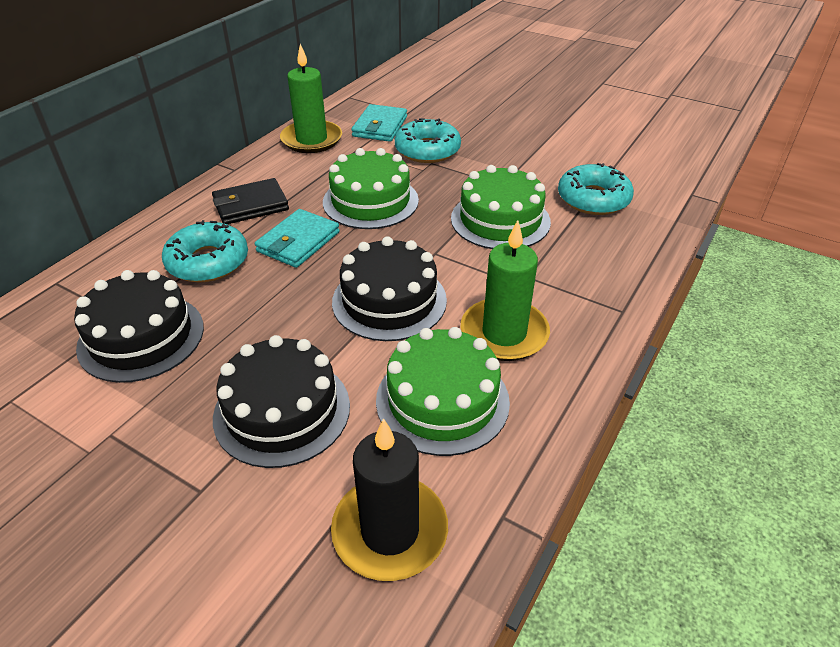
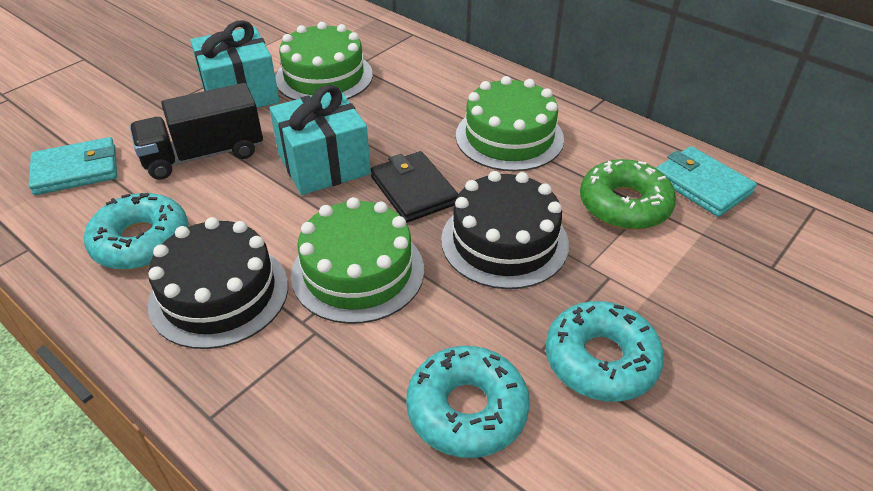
black cake: 3 -> 2
black candle: 1 -> 0
black truck: 0 -> 1
green candle: 2 -> 0
green donut: 0 -> 1
turquoise gift: 0 -> 2

